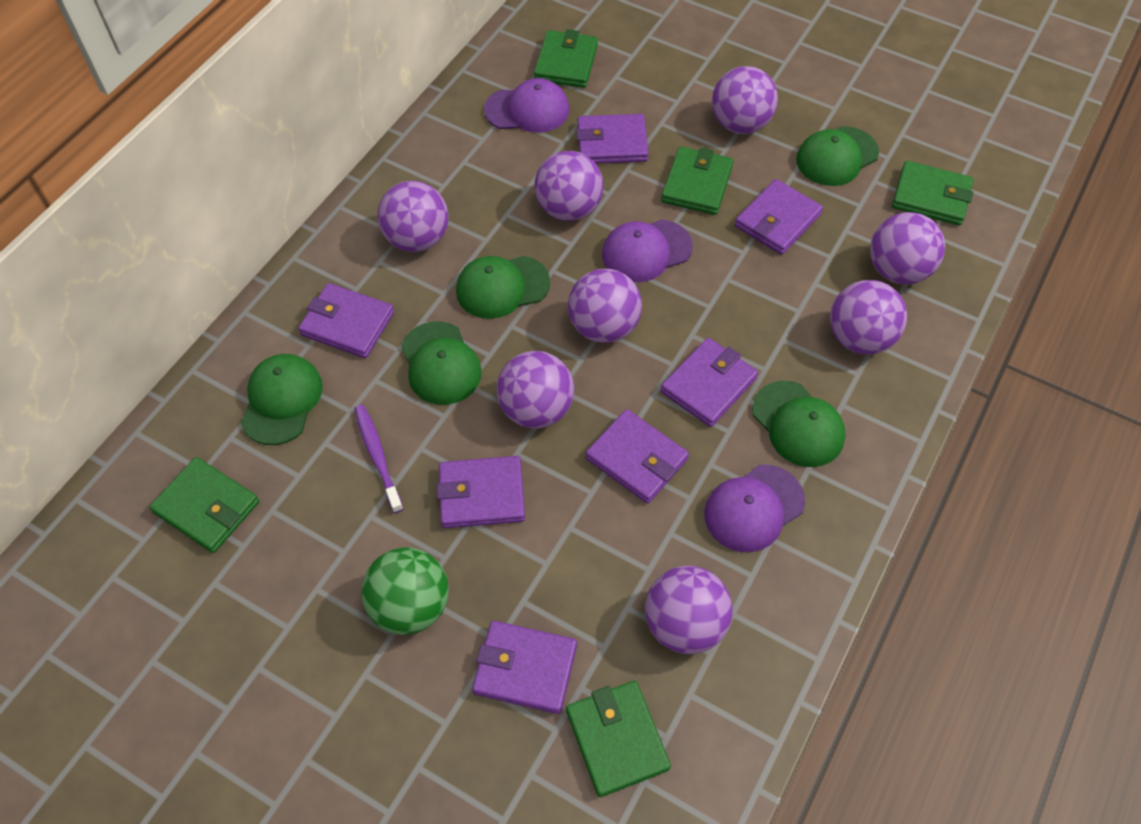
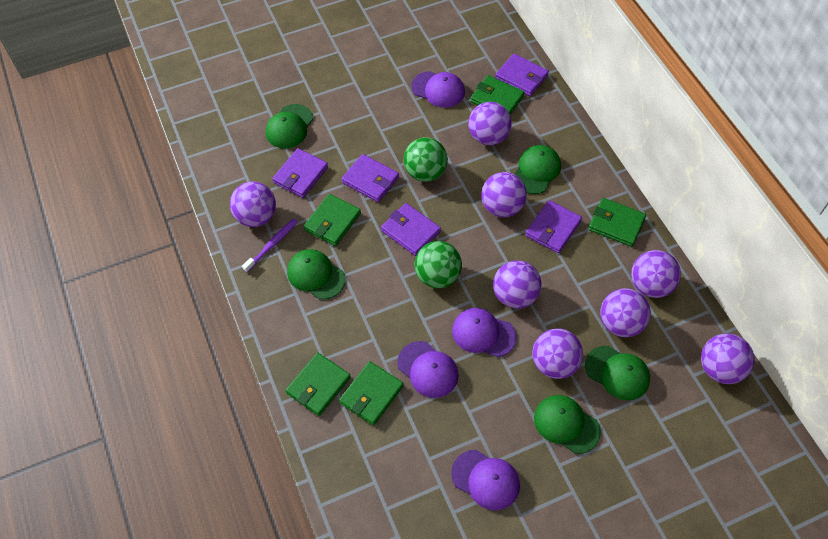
green ball: 1 -> 2
purple cap: 3 -> 4
purple wallet: 7 -> 5

